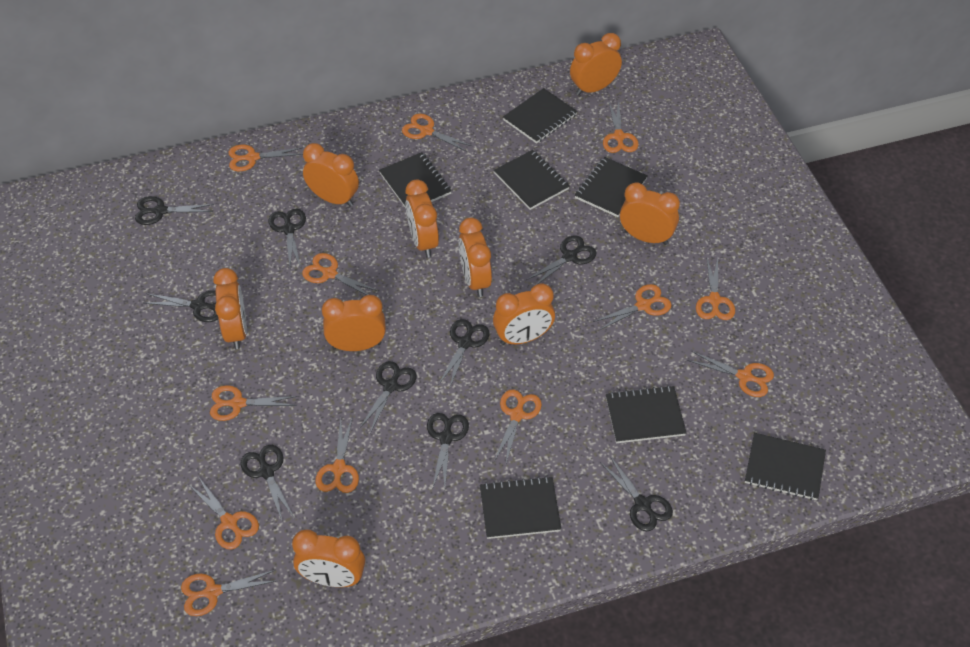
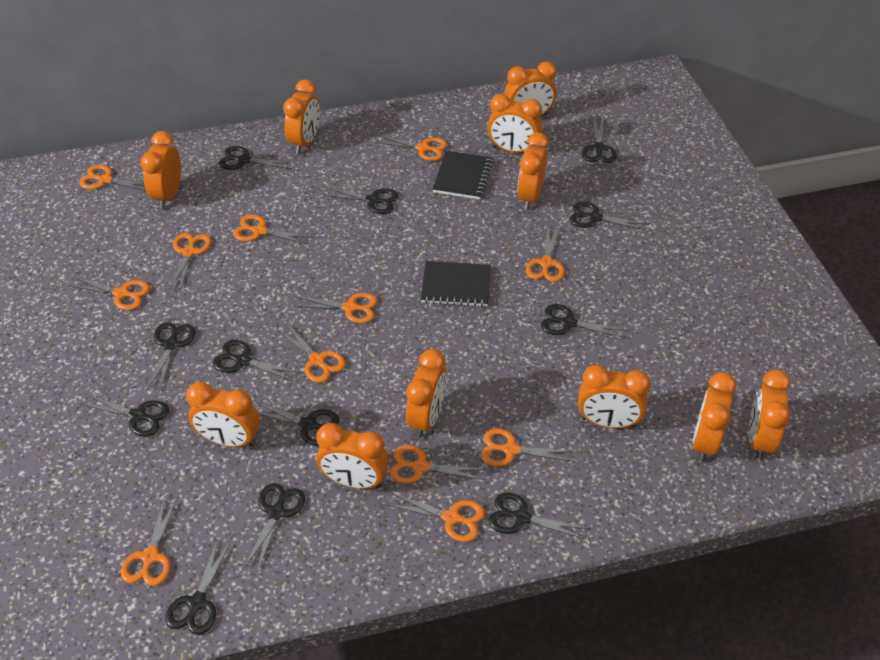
black notebook: 7 -> 2
black scissors: 9 -> 12
orange clock: 9 -> 11

